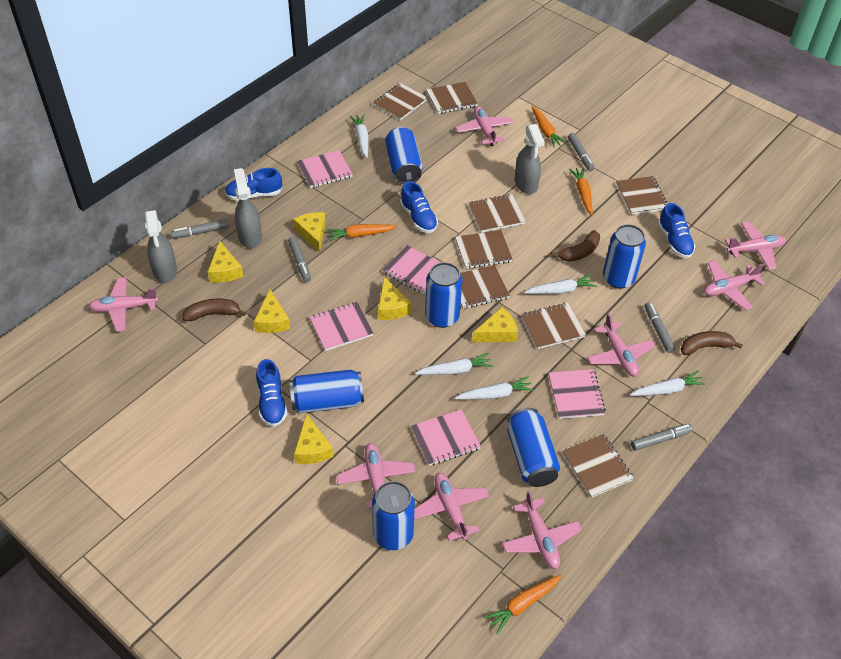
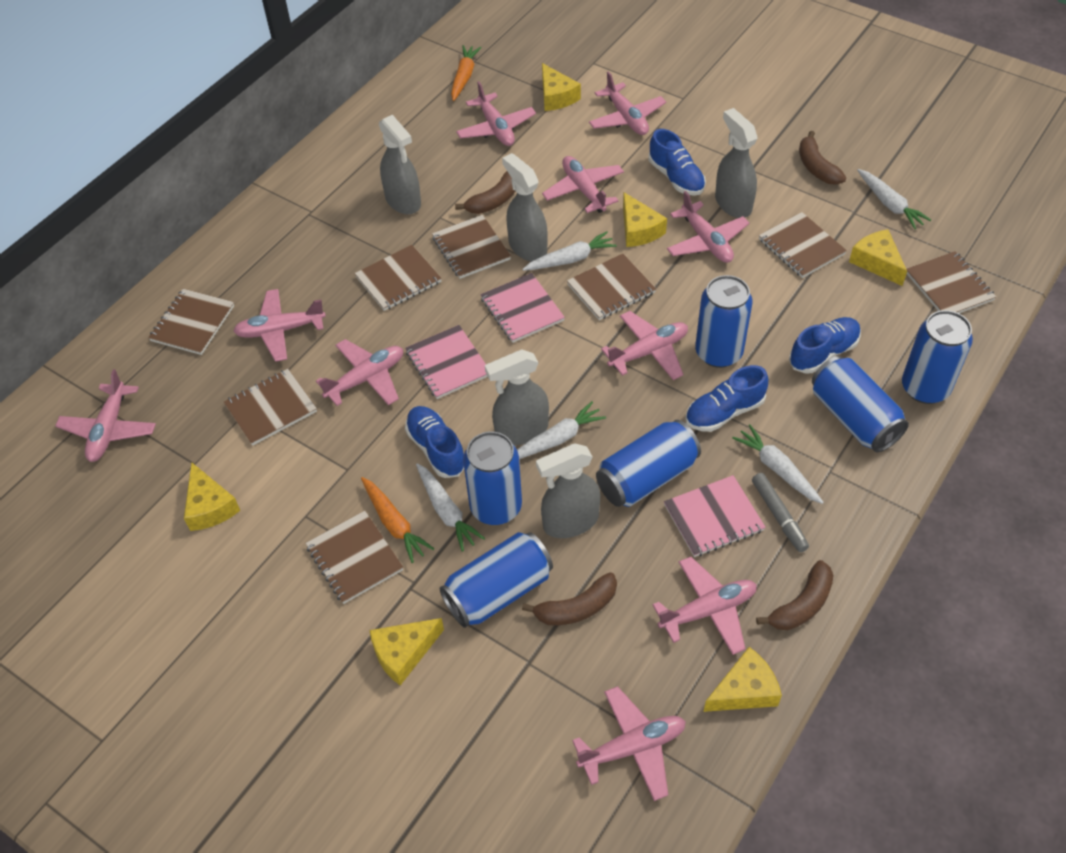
brown banana: 3 -> 4
grey marker: 5 -> 1
grey spray bottle: 3 -> 5
orange carrot: 4 -> 2
pink notebook: 5 -> 3
pink plane: 8 -> 10

